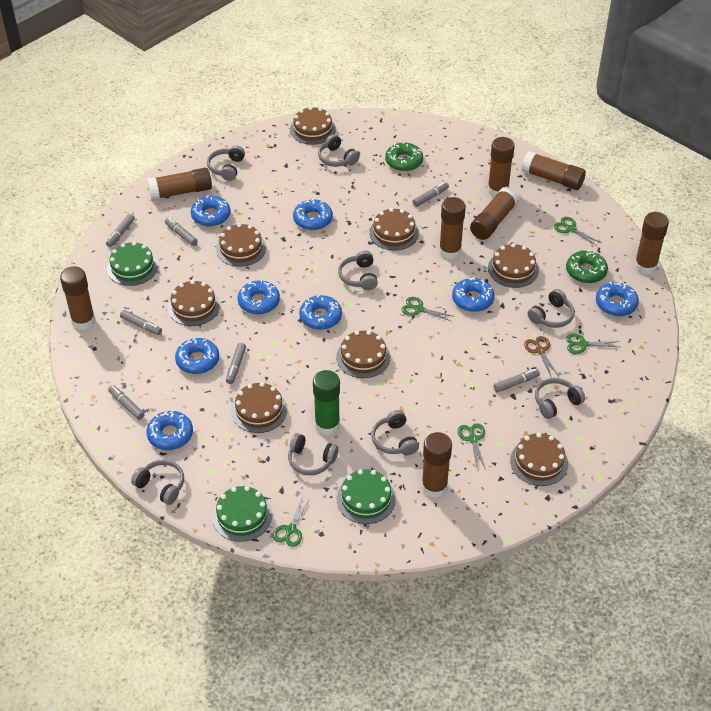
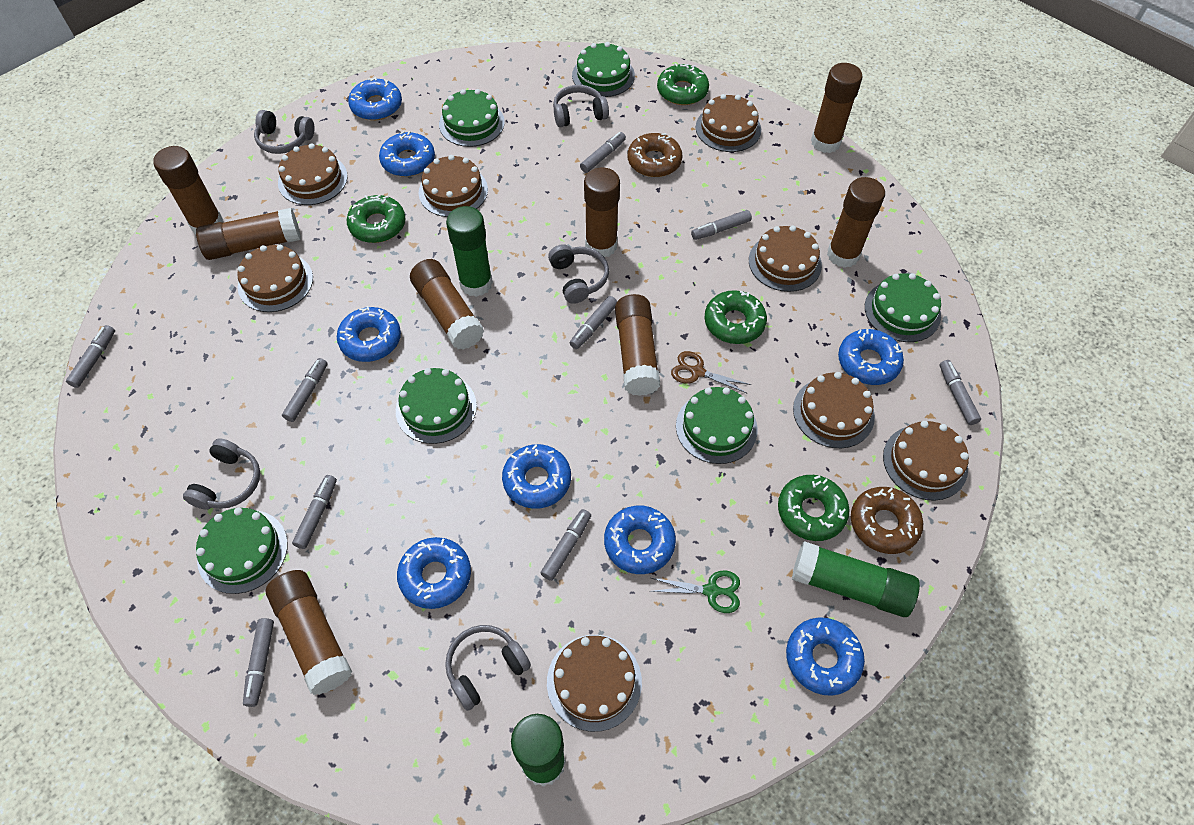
brown donut: 0 -> 2
green cake: 3 -> 6
green donut: 2 -> 4
green glue stick: 1 -> 3
green scissors: 5 -> 1
grey headphones: 8 -> 5
grey marker: 7 -> 9

